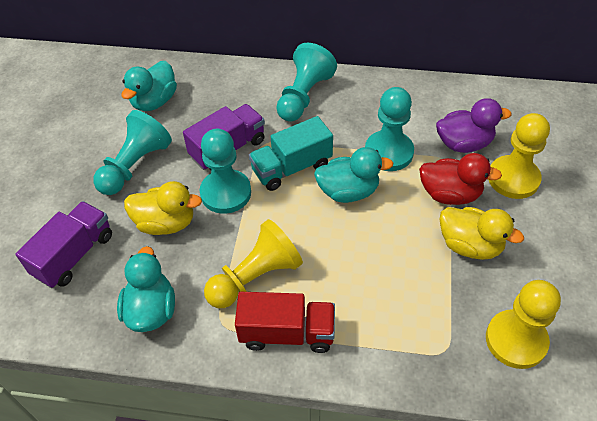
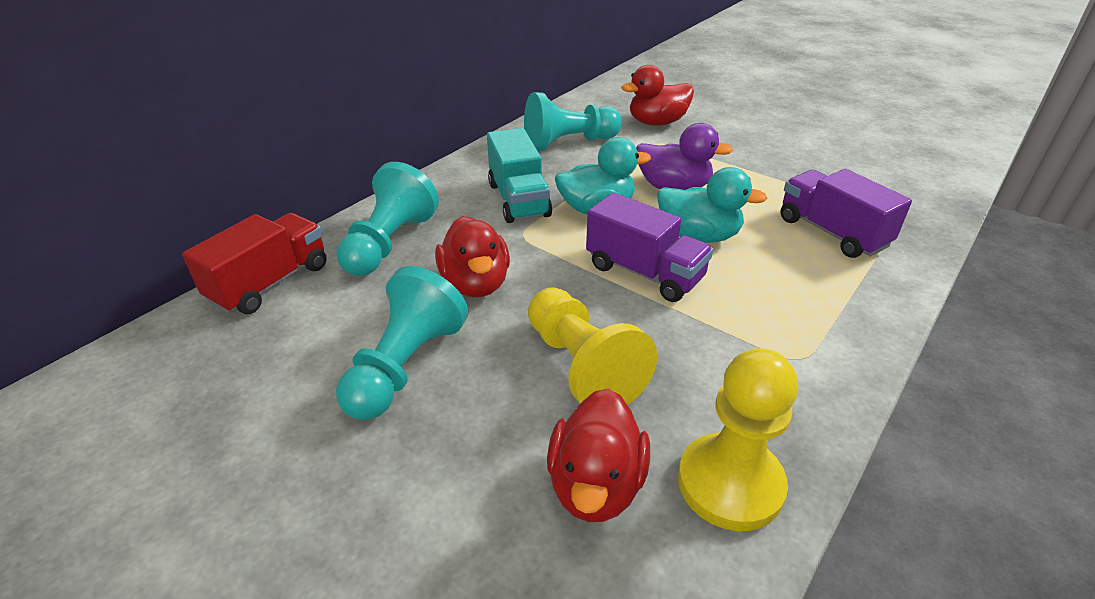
red duck: 1 -> 3
turquoise duck: 3 -> 2
turquoise pawn: 4 -> 3
yellow duck: 2 -> 0
yellow pawn: 3 -> 2

